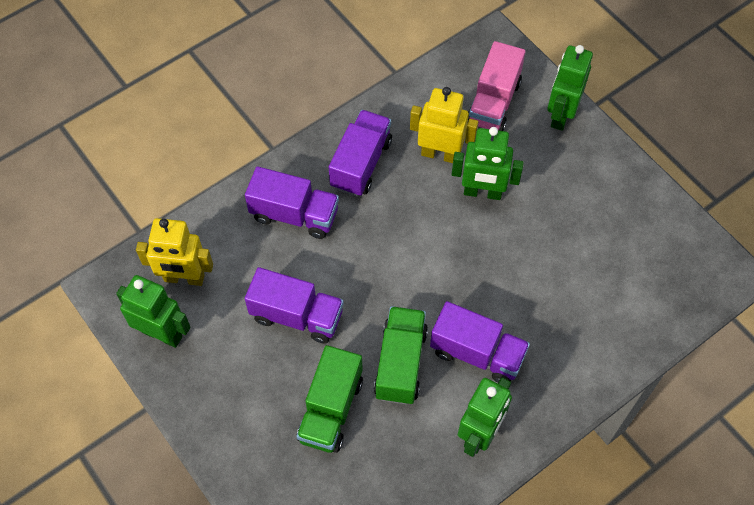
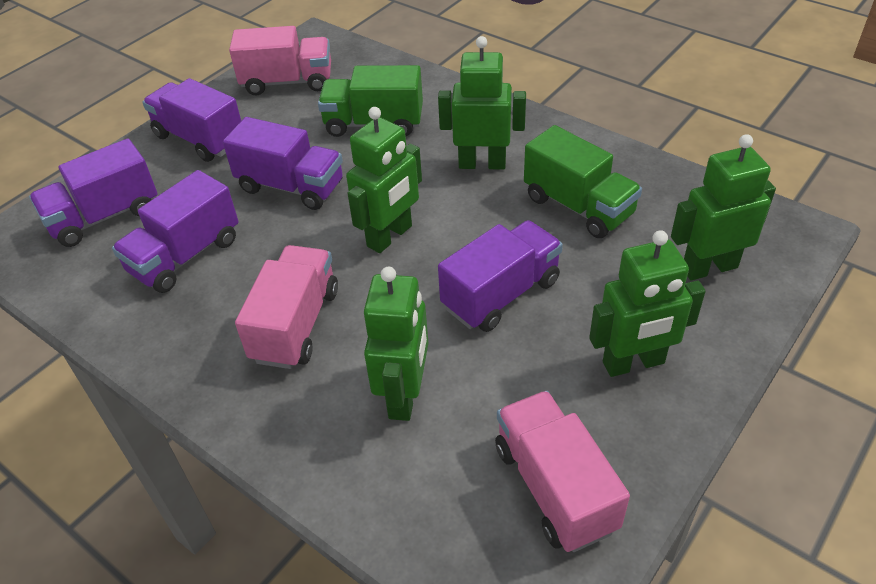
green robot: 4 -> 5
pink truck: 1 -> 3
purple truck: 4 -> 5
yellow robot: 2 -> 0

